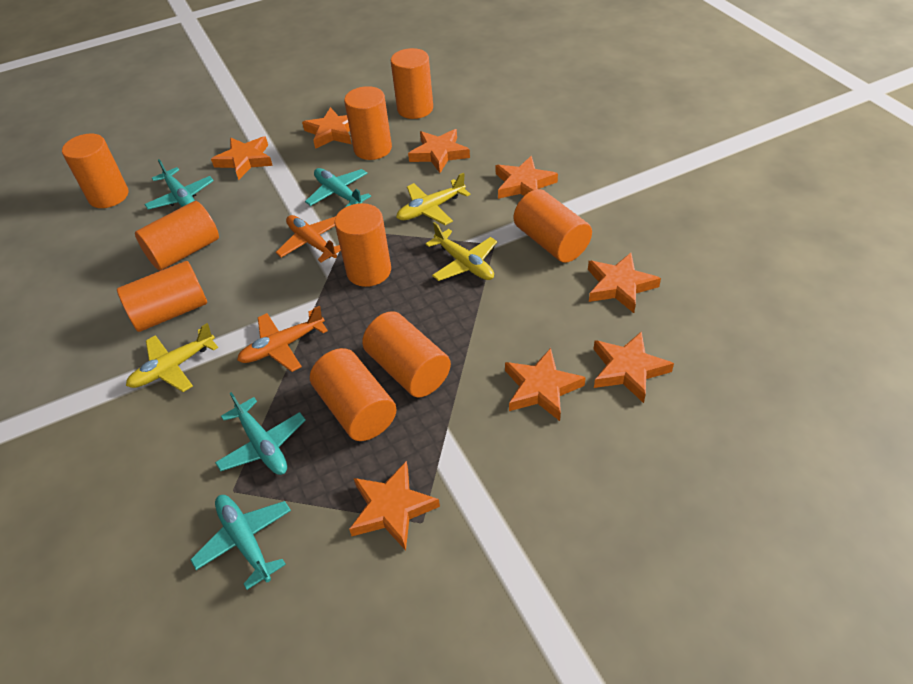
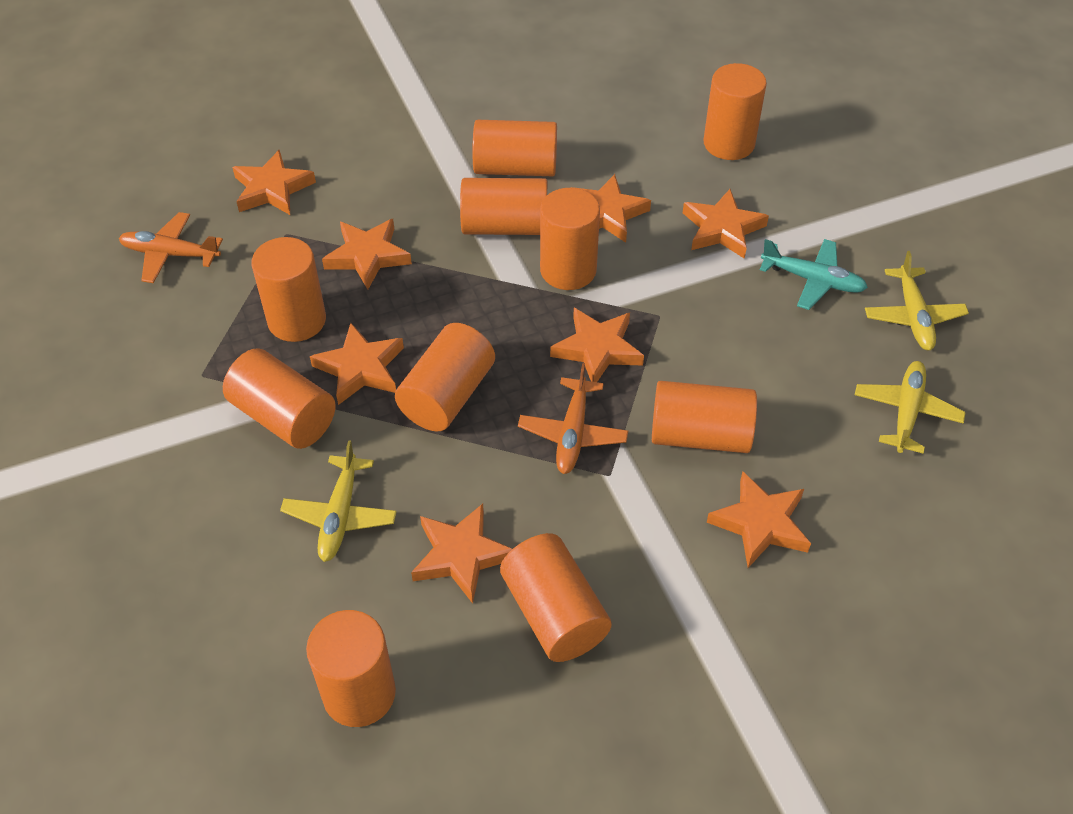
orange cylinder: 9 -> 10
turquoise plane: 4 -> 1

